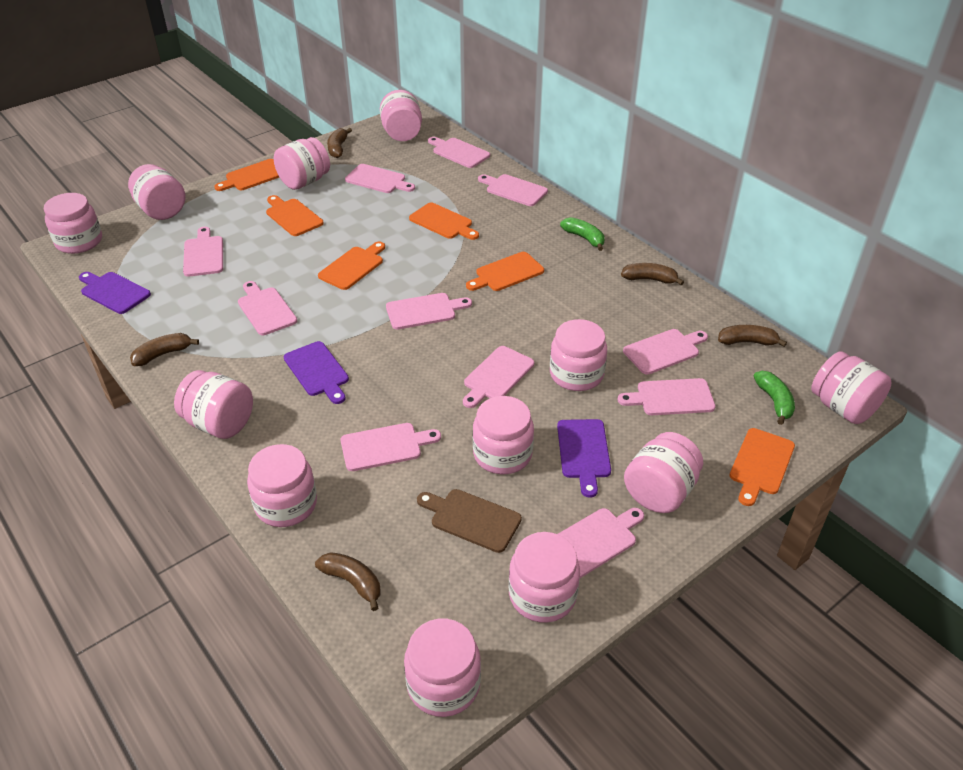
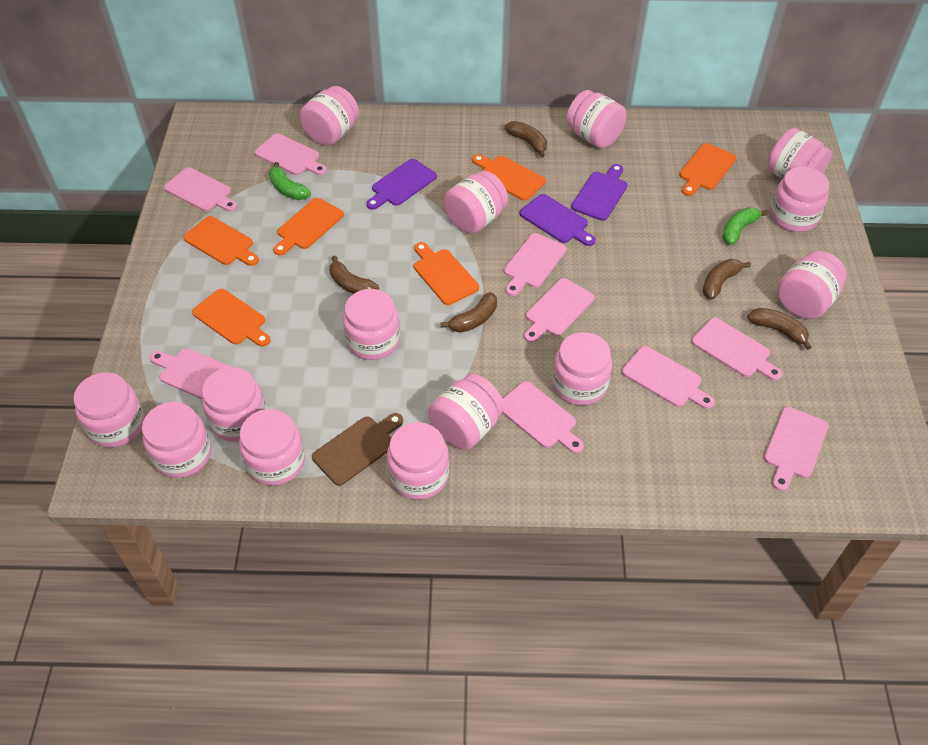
pink cutting board: 11 -> 9
pink jar: 12 -> 14

